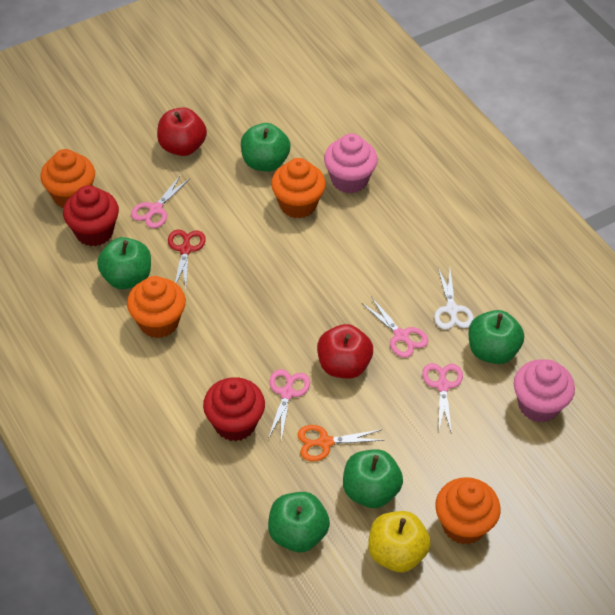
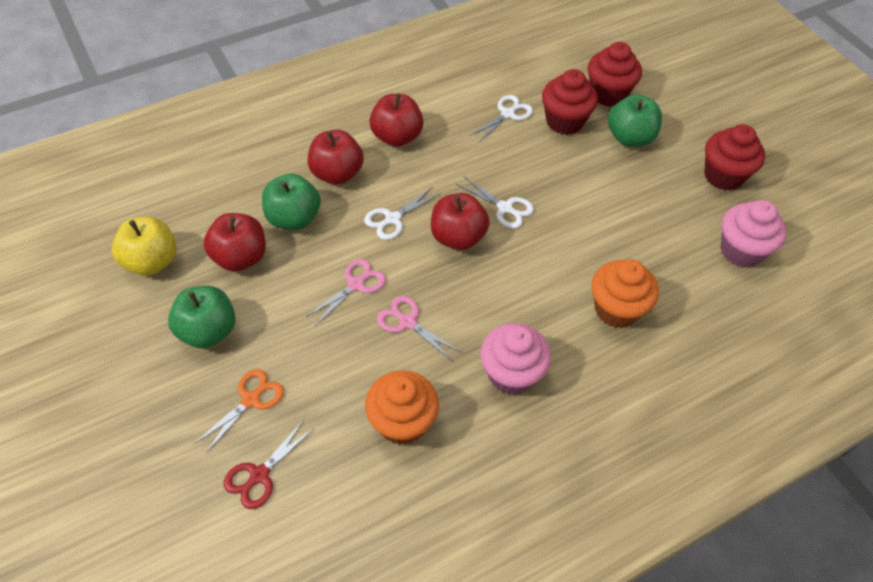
green apple: 5 -> 3
orange cupcake: 4 -> 2
pink scissors: 4 -> 2
red apple: 2 -> 4
red cupcake: 2 -> 3
white scissors: 1 -> 3

